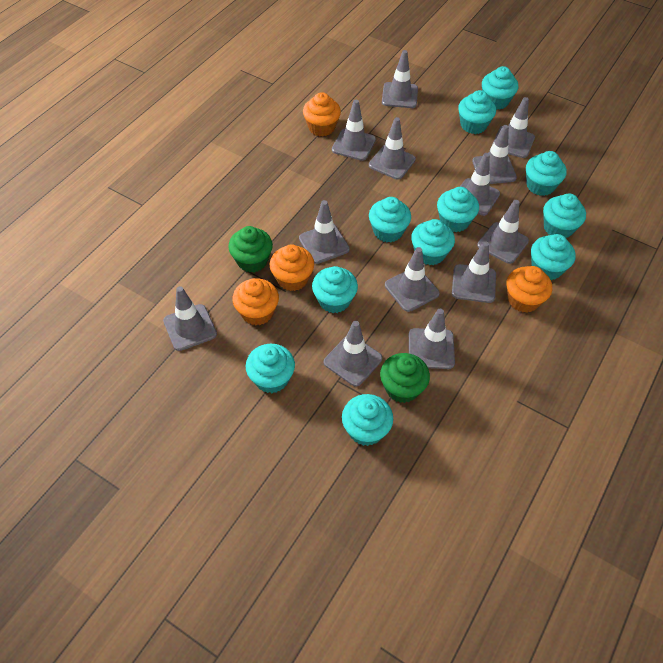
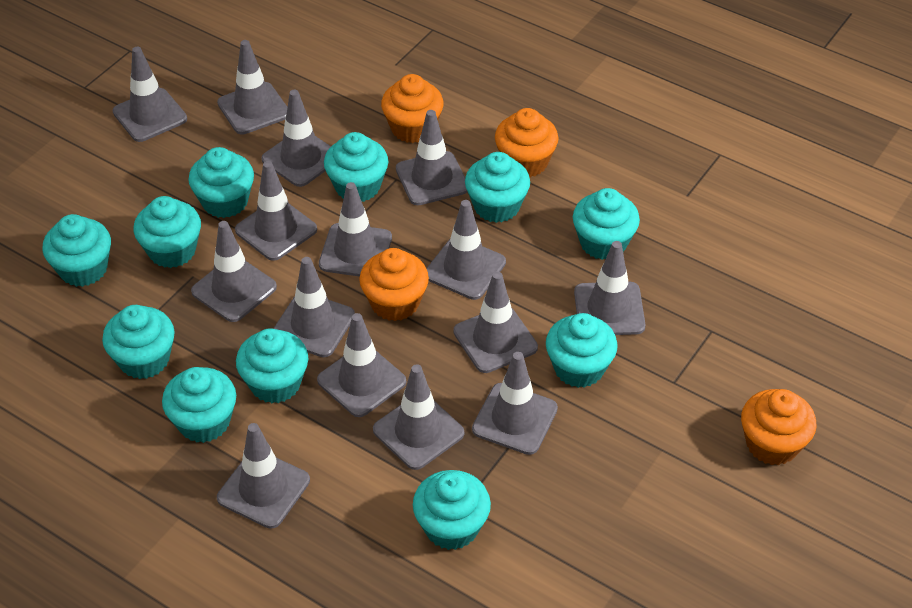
green cupcake: 2 -> 0
grey traffic cone: 13 -> 15

